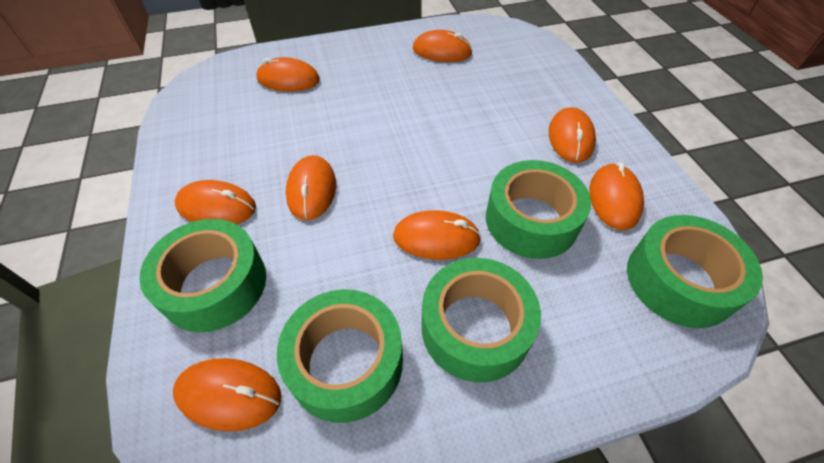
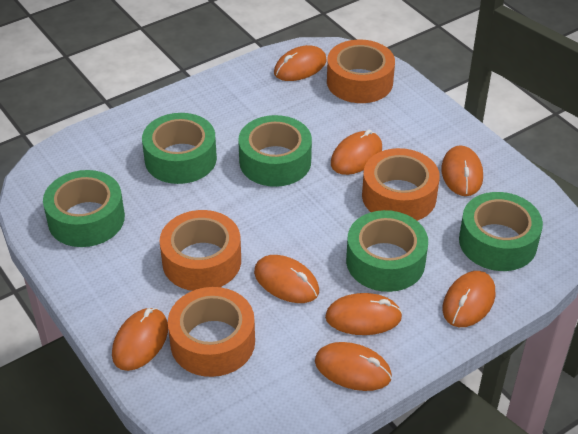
orange tape: 0 -> 4

